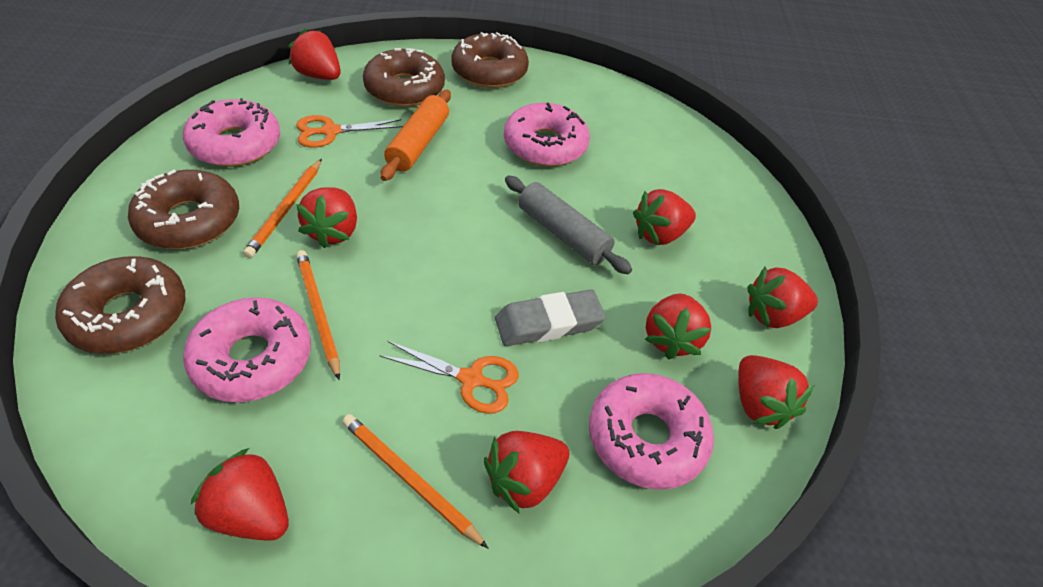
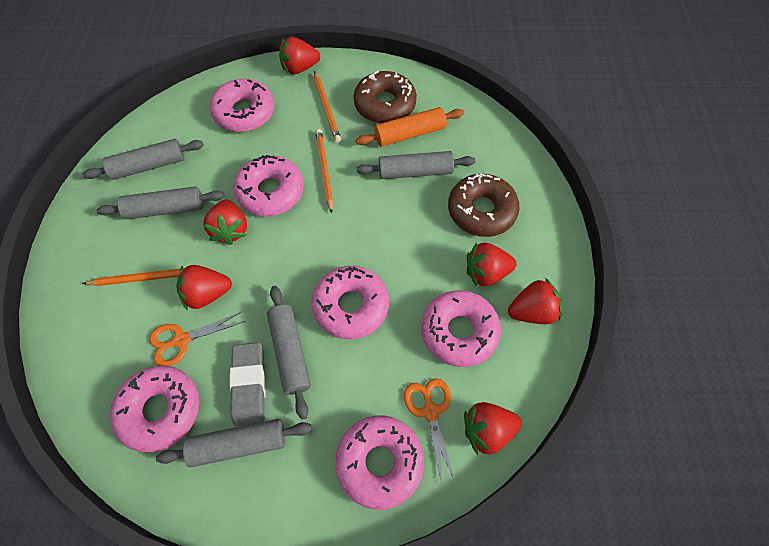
brown donut: 4 -> 2
grey rolling pin: 1 -> 5
pink donut: 4 -> 6
red strawberry: 8 -> 6

